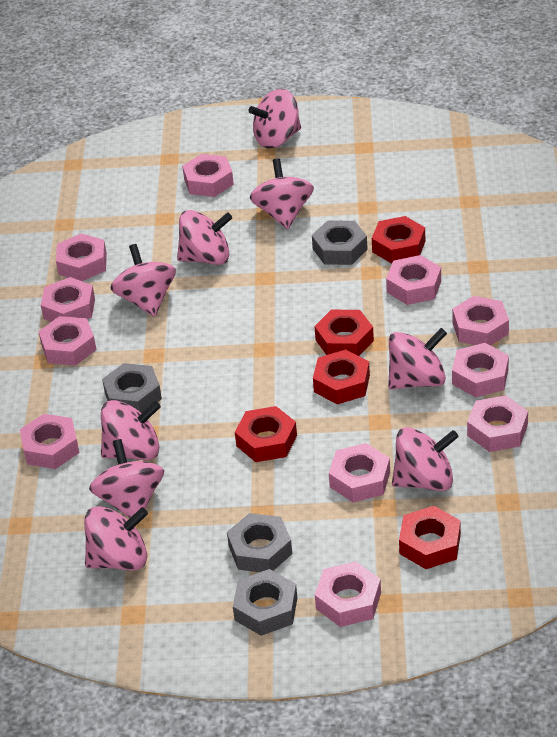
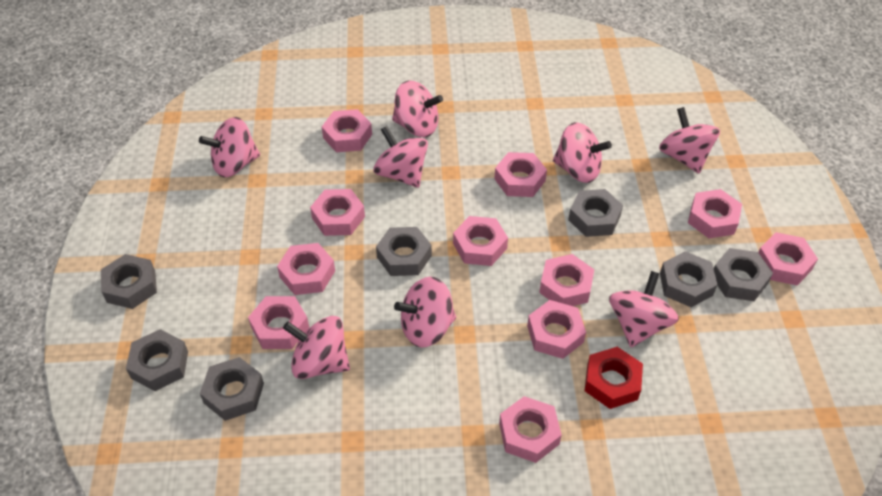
grey nut: 4 -> 7
pink spinning top: 9 -> 8
red nut: 5 -> 1

